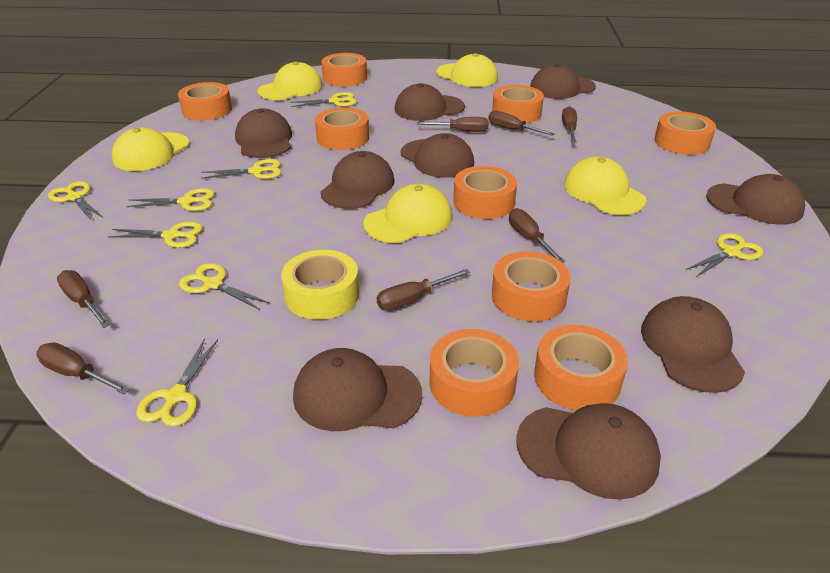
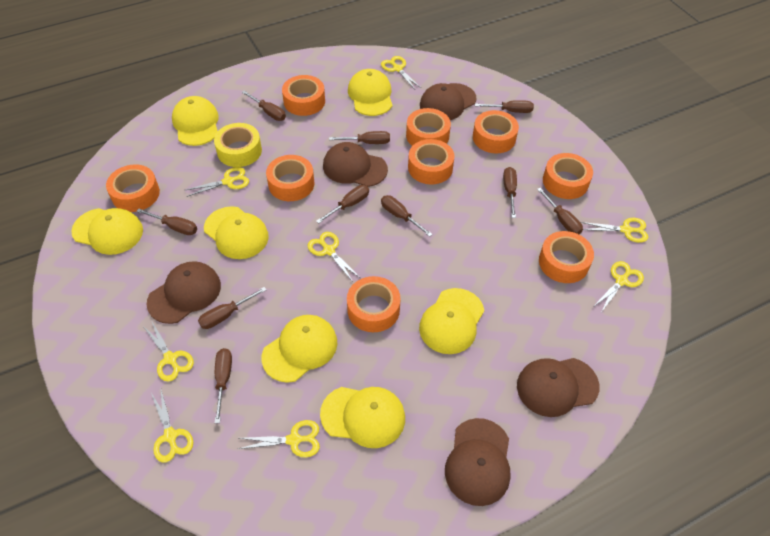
brown cap: 9 -> 5
brown screwdriver: 7 -> 10
yellow cap: 5 -> 7

